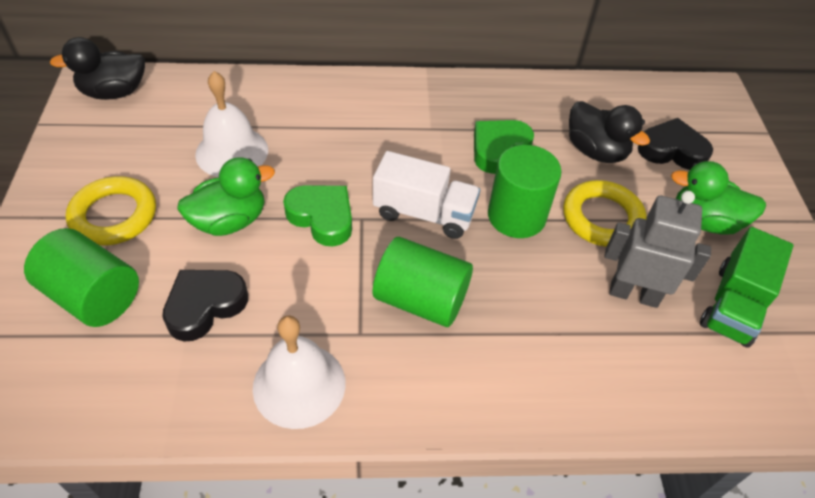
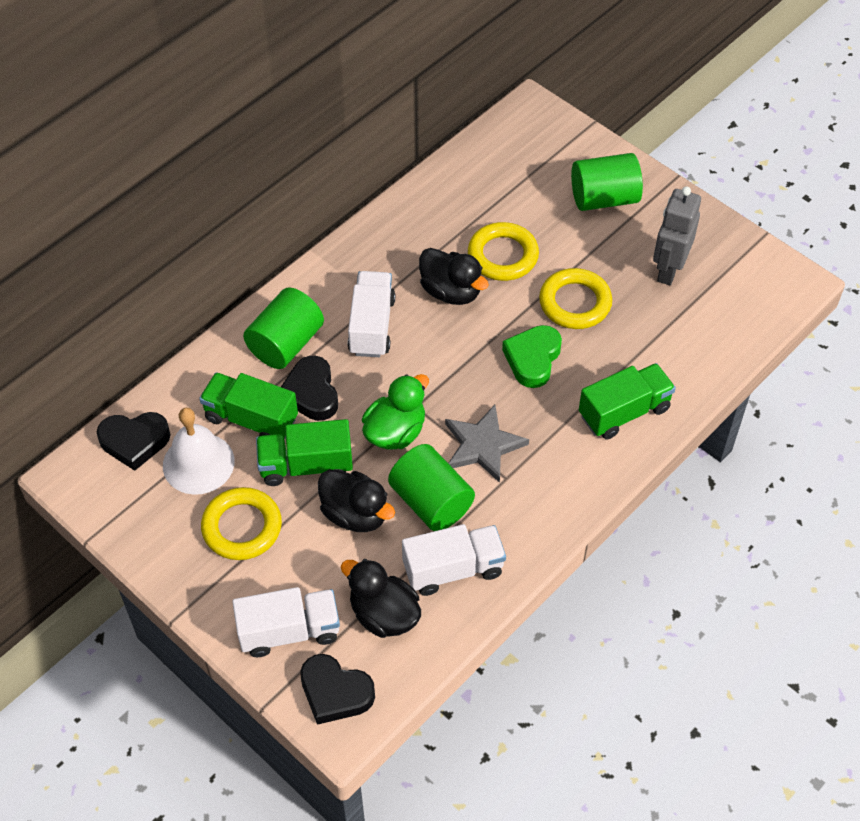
black duck: 2 -> 3
black heart: 2 -> 3
green duck: 2 -> 1
green heart: 2 -> 1
green truck: 1 -> 3
grey star: 0 -> 1
white bell: 2 -> 1
white truck: 1 -> 3
yellow ring: 2 -> 3

